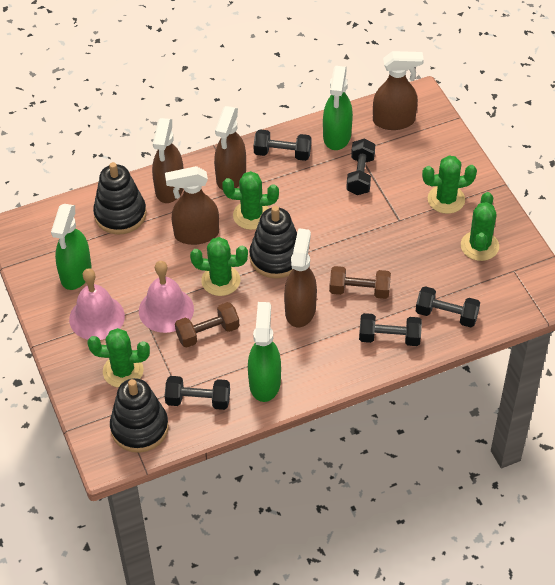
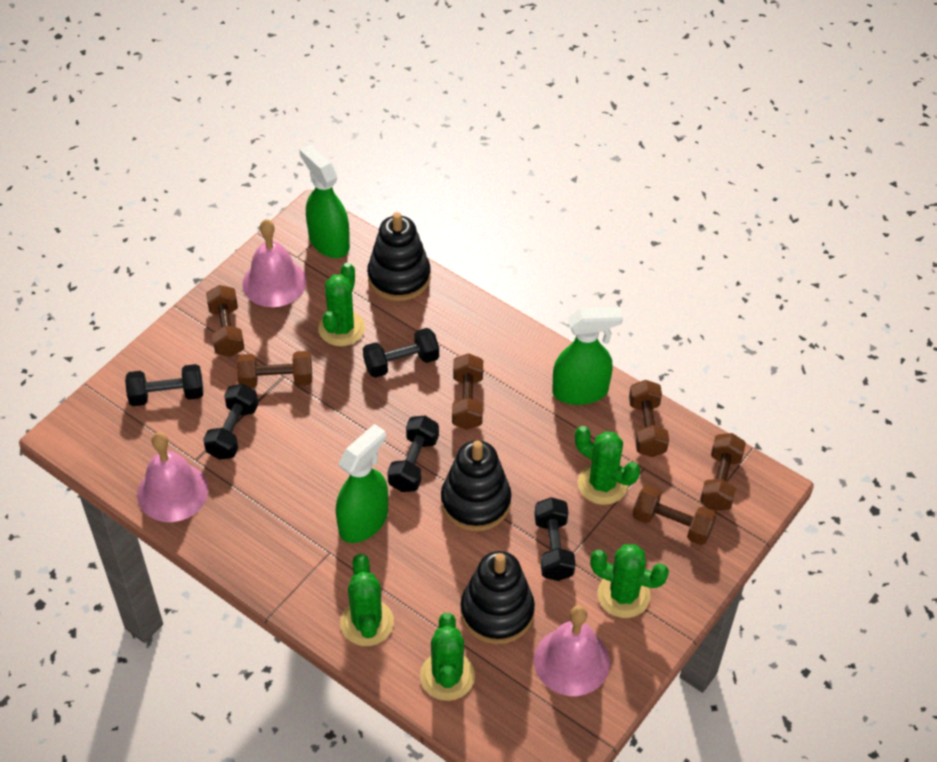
brown dumbbell: 2 -> 6
brown spray bottle: 5 -> 0
pink bell: 2 -> 3

